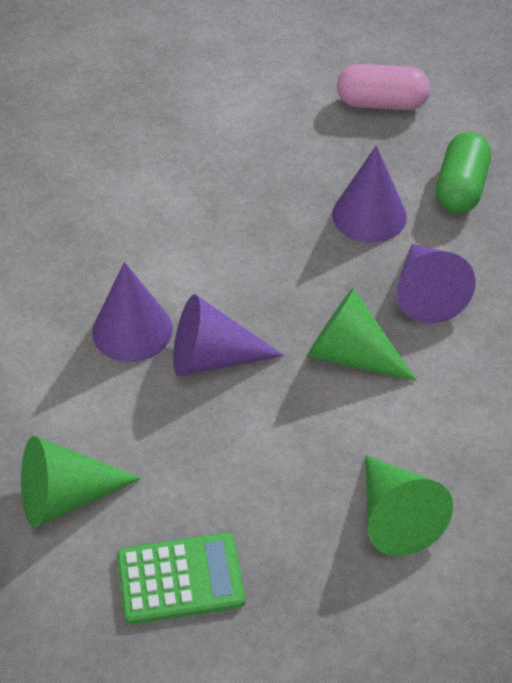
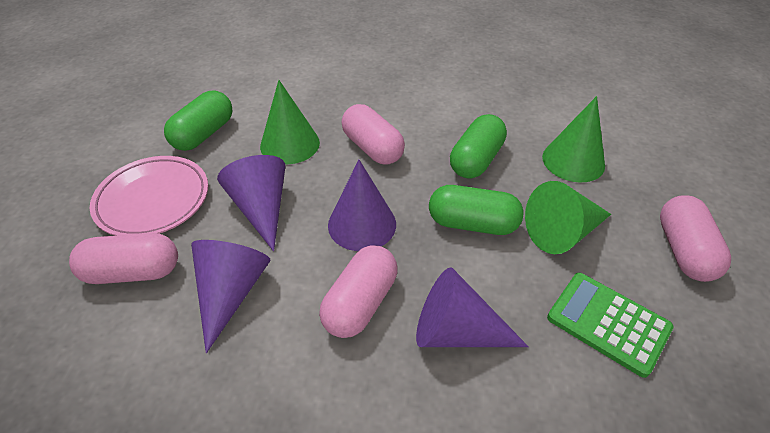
green capsule: 1 -> 3
pink capsule: 1 -> 4
pink plate: 0 -> 1

